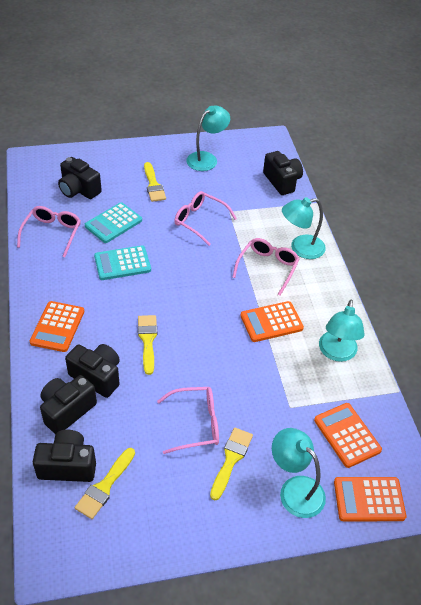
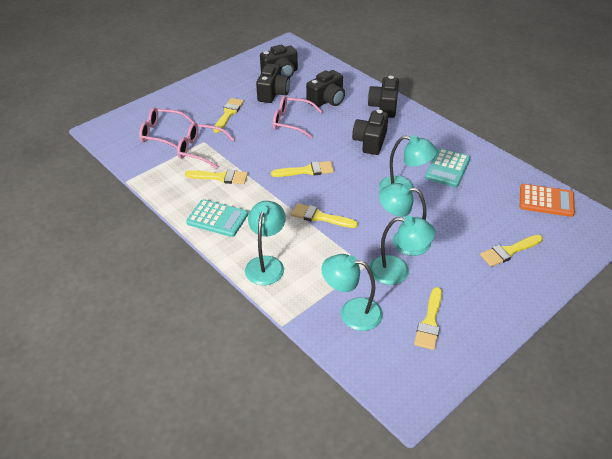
orange calculator: 4 -> 1
pink glasses: 4 -> 3
turquoise lamp: 4 -> 5
yellow brush: 4 -> 6

